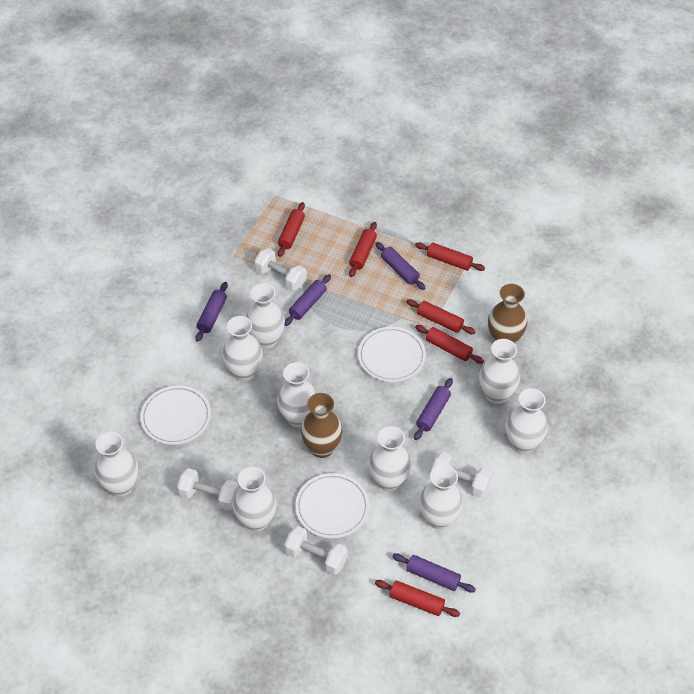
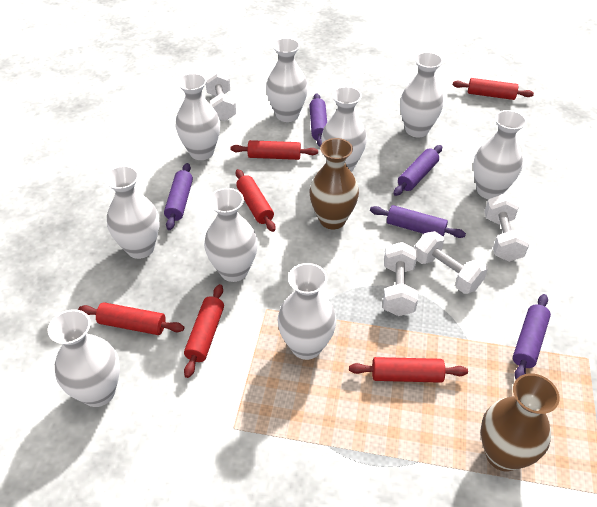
white plate: 3 -> 0

